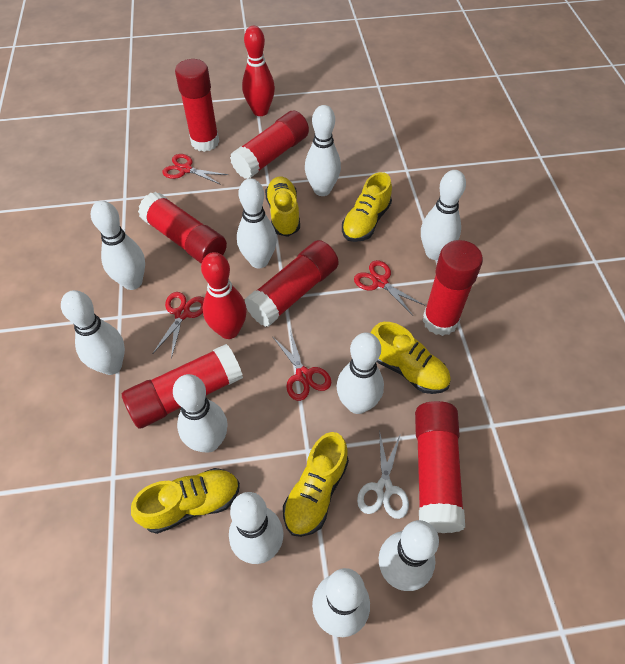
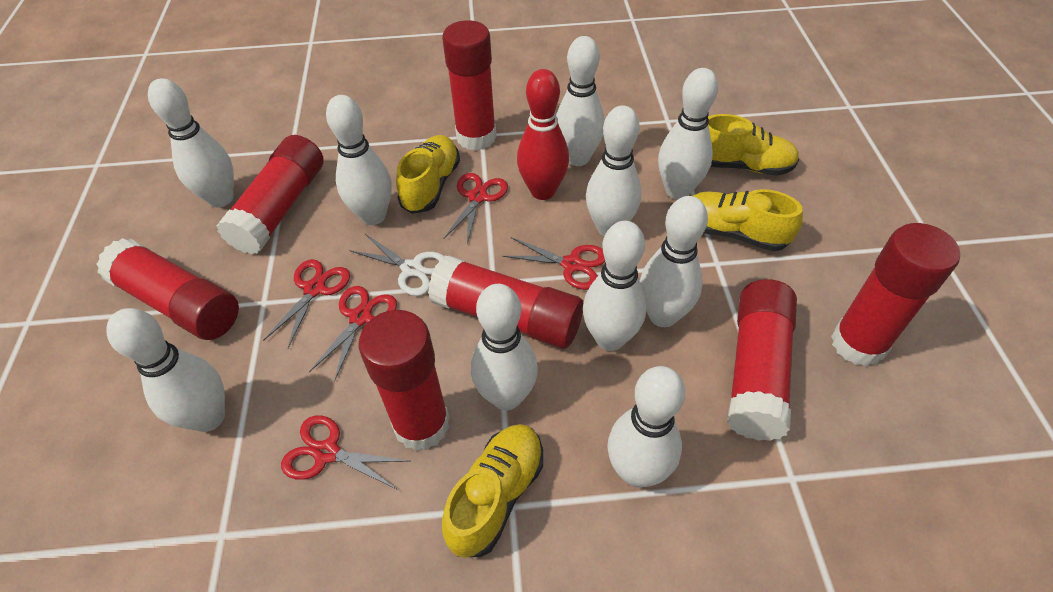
red bowling pin: 2 -> 1
red scissors: 4 -> 5
yellow shoe: 5 -> 4

